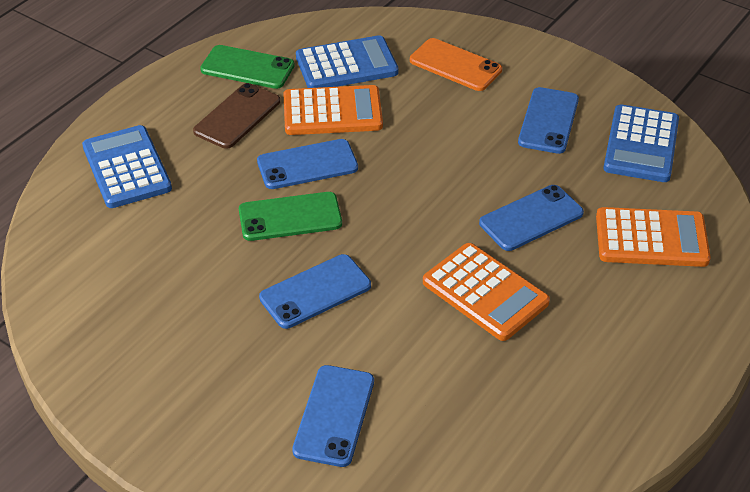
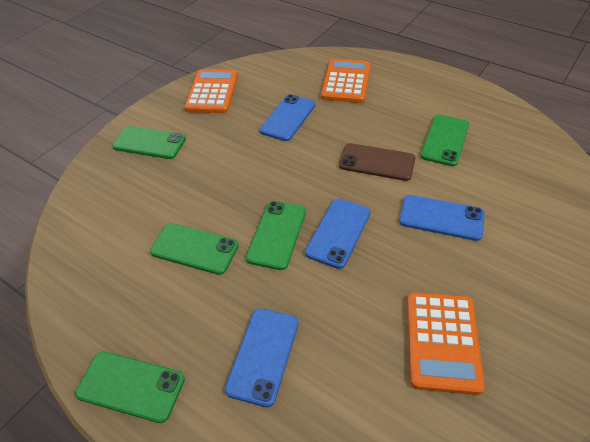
blue calculator: 3 -> 0
blue phone: 5 -> 4
green phone: 2 -> 5
orange phone: 1 -> 0

